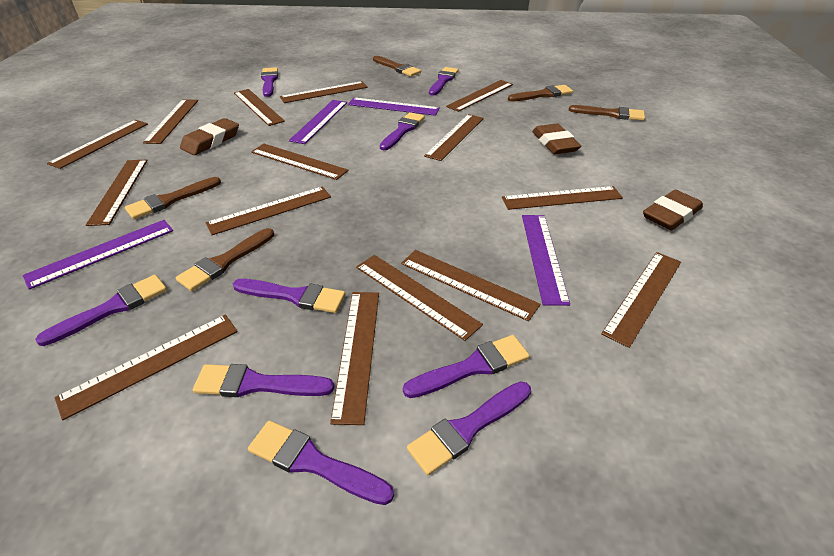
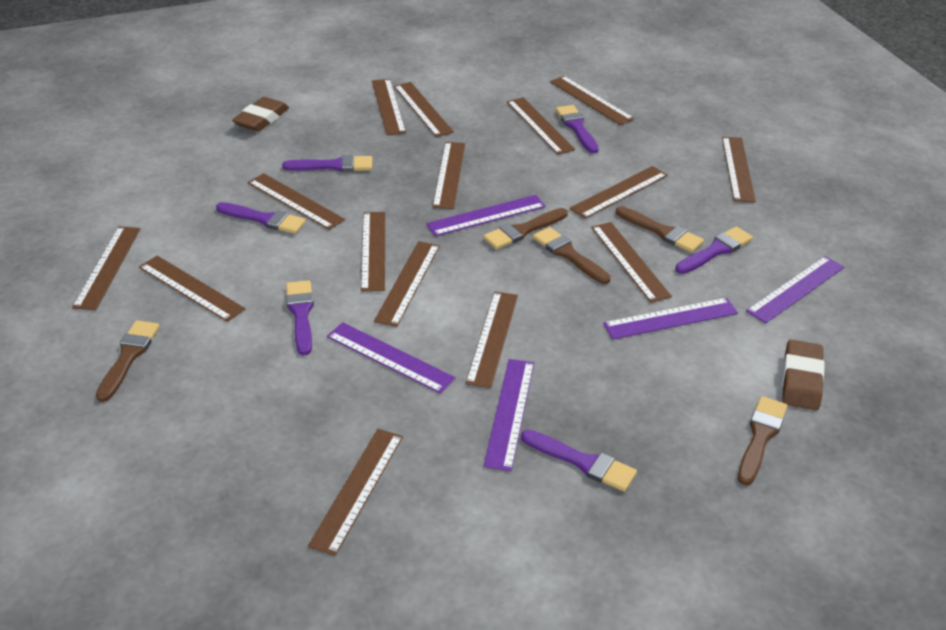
brown eraser: 3 -> 2
purple brush: 9 -> 6
purple ruler: 4 -> 5

